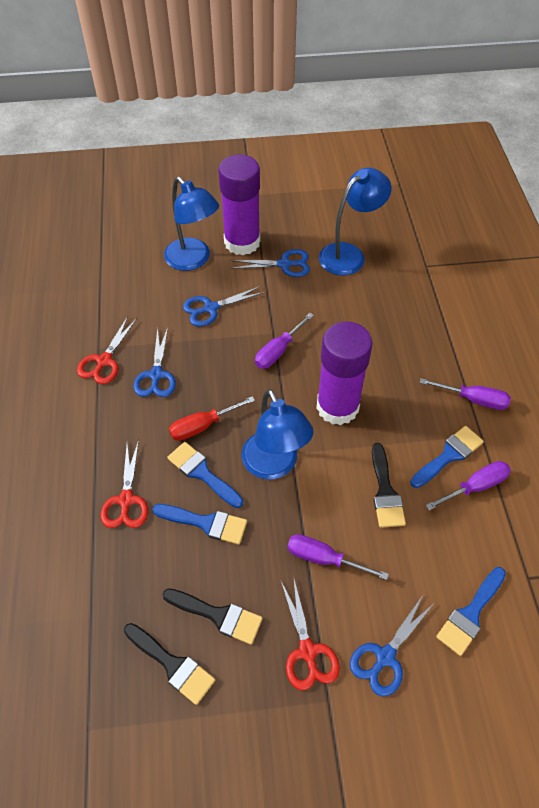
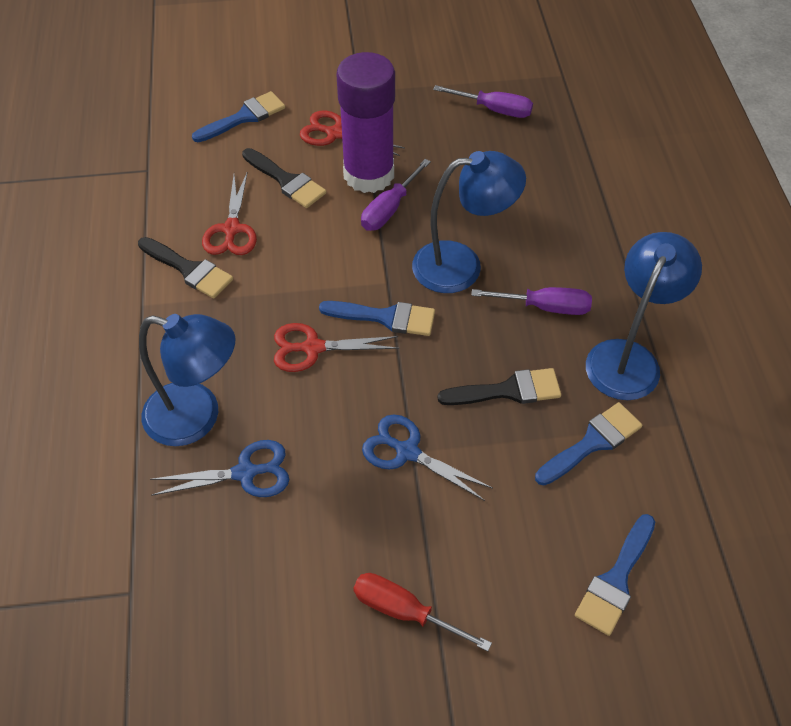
blue scissors: 4 -> 2
purple glue stick: 2 -> 1
purple screwdriver: 4 -> 3

